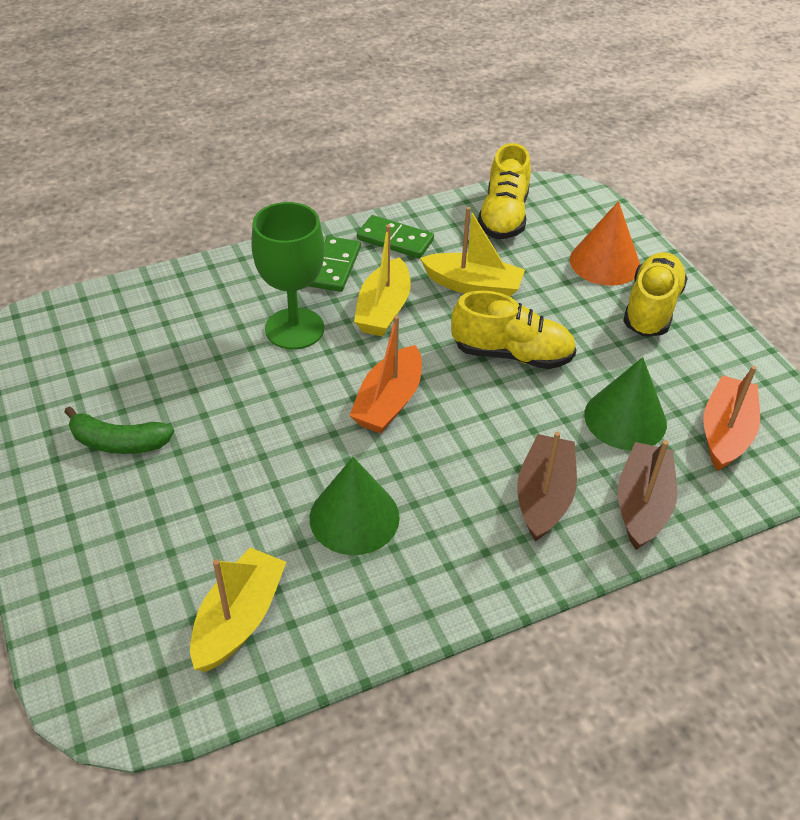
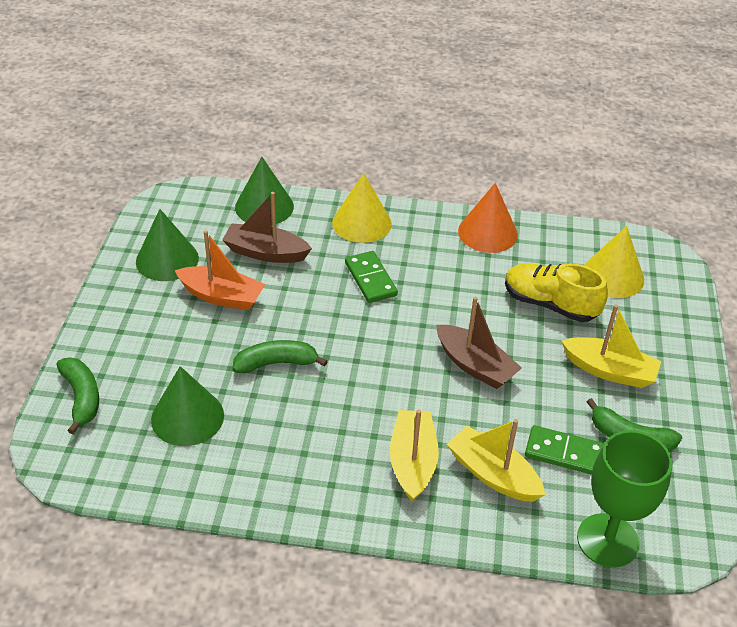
green banana: 1 -> 3
green cone: 2 -> 3
orange boat: 2 -> 1
yellow cone: 0 -> 2
yellow shoe: 3 -> 1

